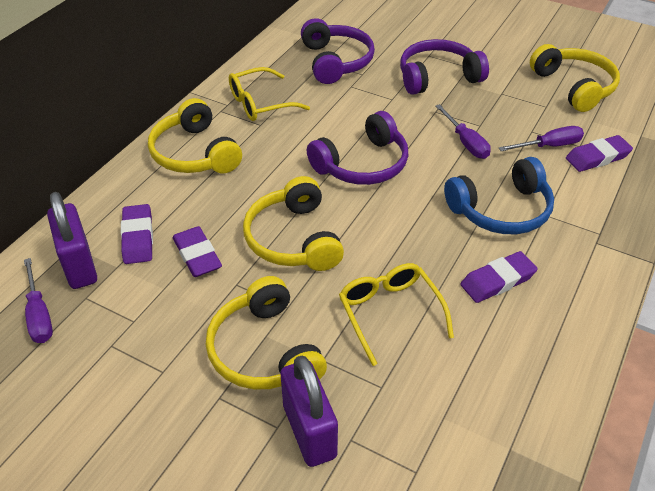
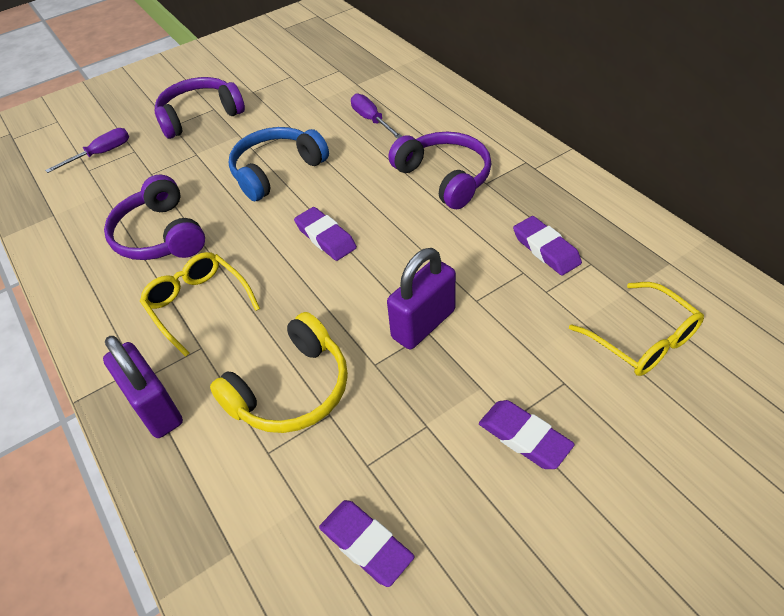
purple screwdriver: 3 -> 2
yellow headphones: 4 -> 1

